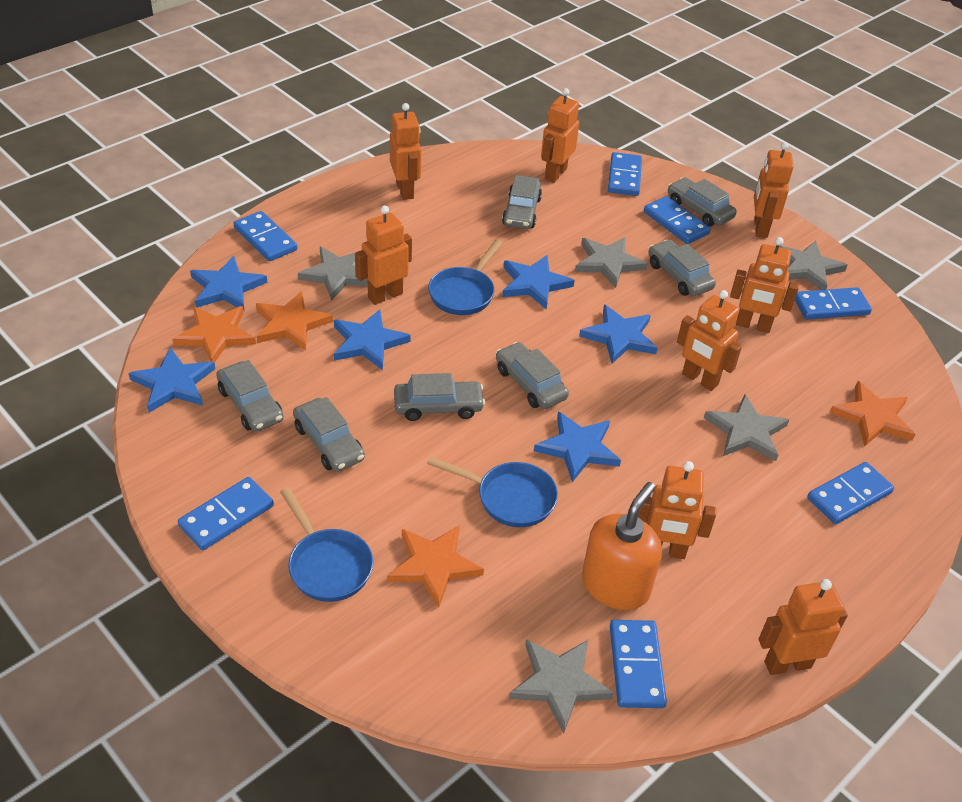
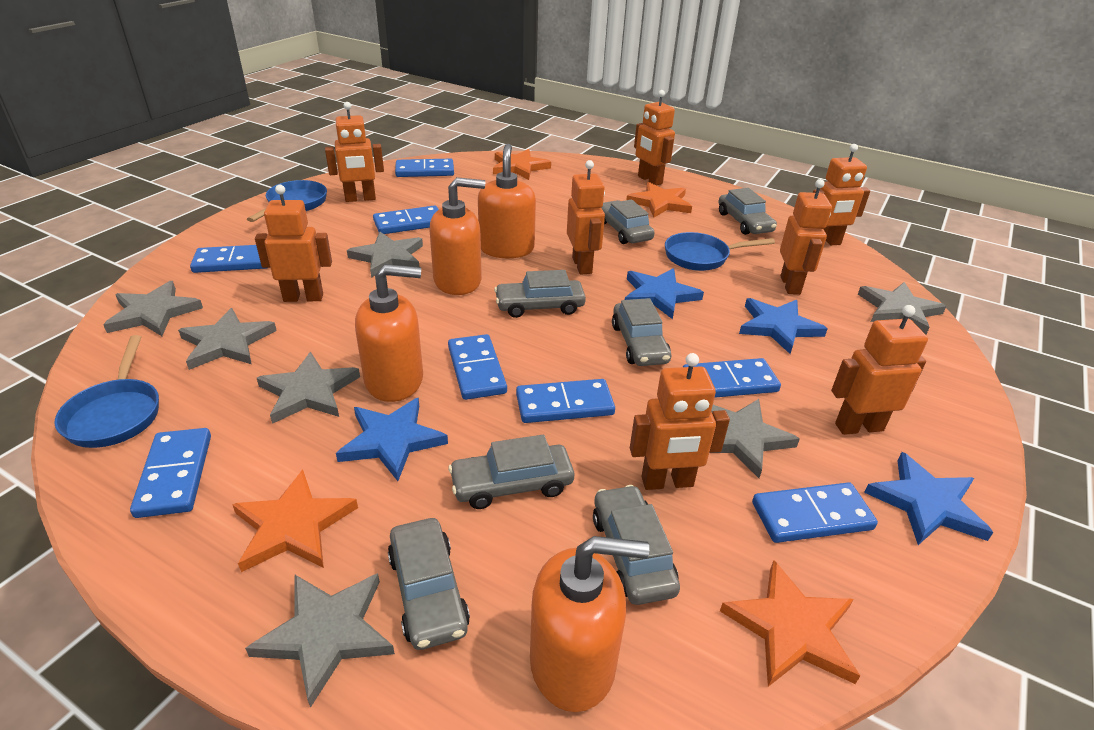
blue domino: 7 -> 8
blue star: 6 -> 4
grey star: 5 -> 7
orange soap dispenser: 1 -> 4

